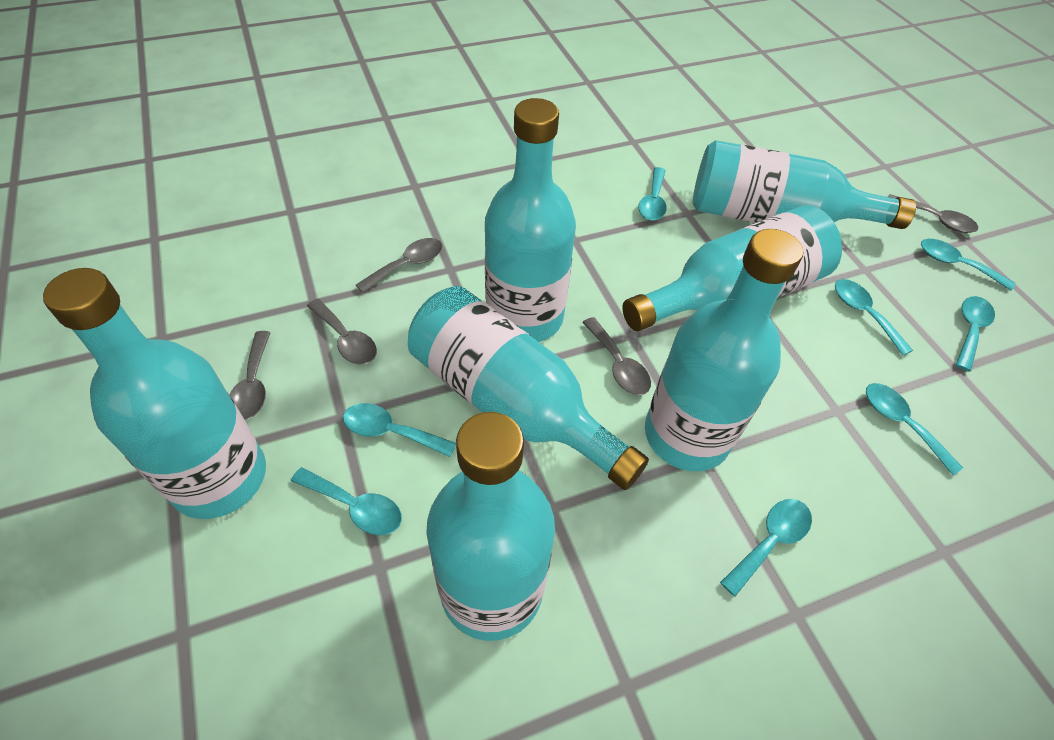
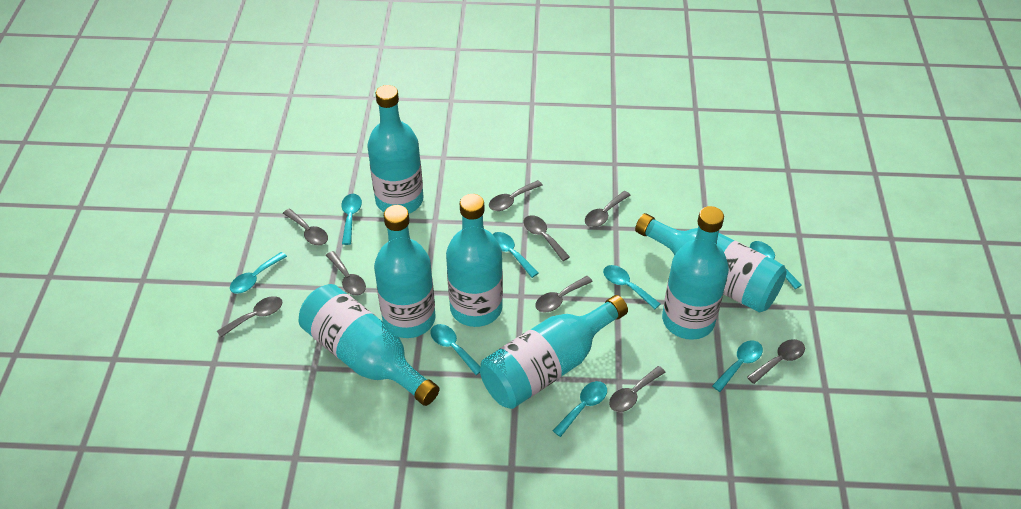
grey spoon: 5 -> 9

